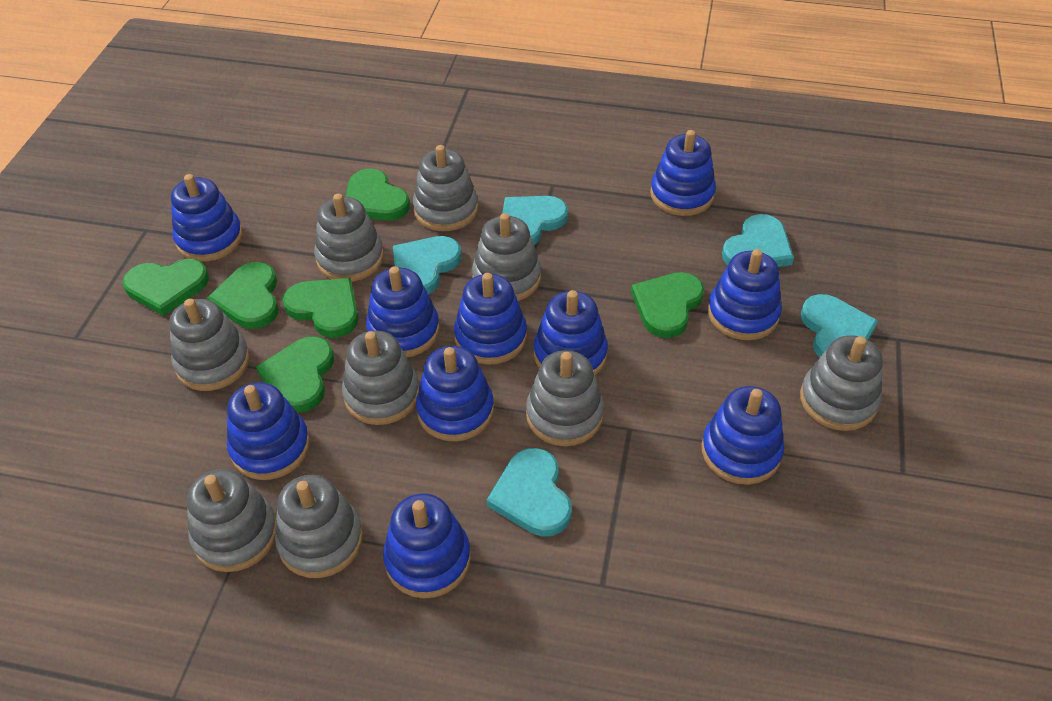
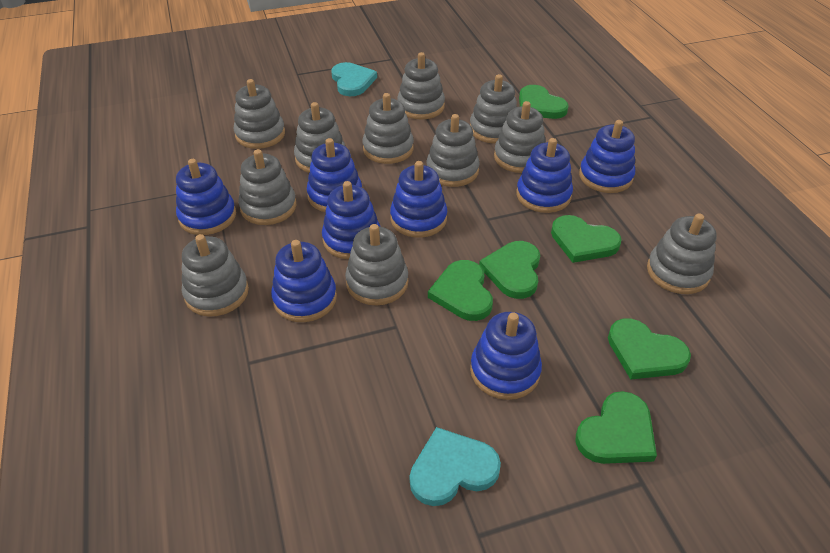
blue stacking toy: 10 -> 8
grey stacking toy: 9 -> 11
turquoise heart: 5 -> 2

